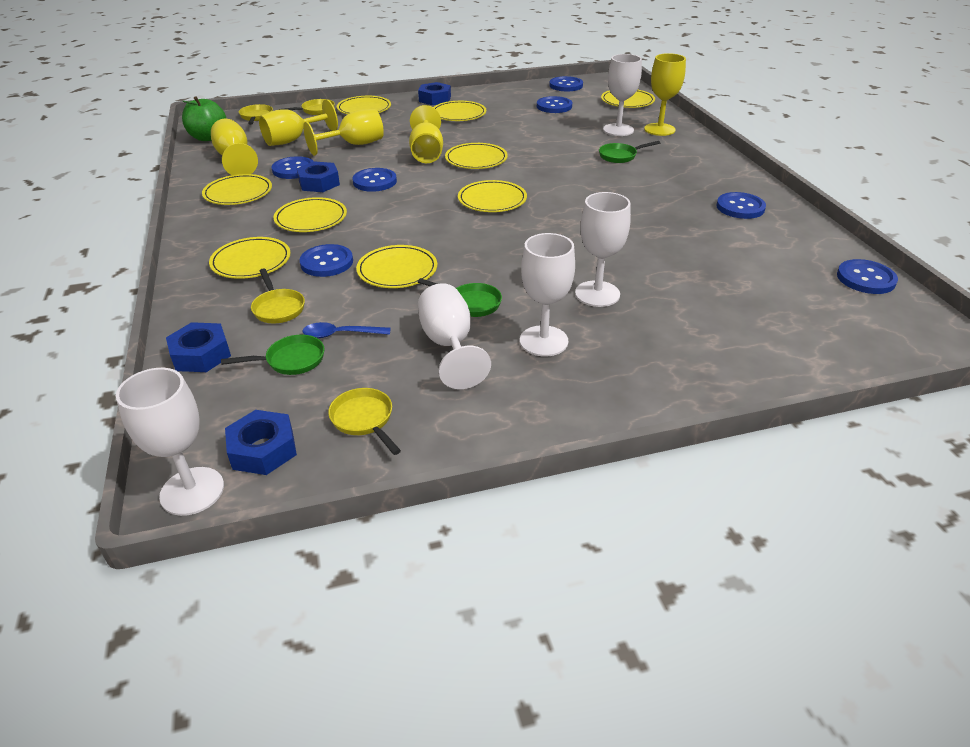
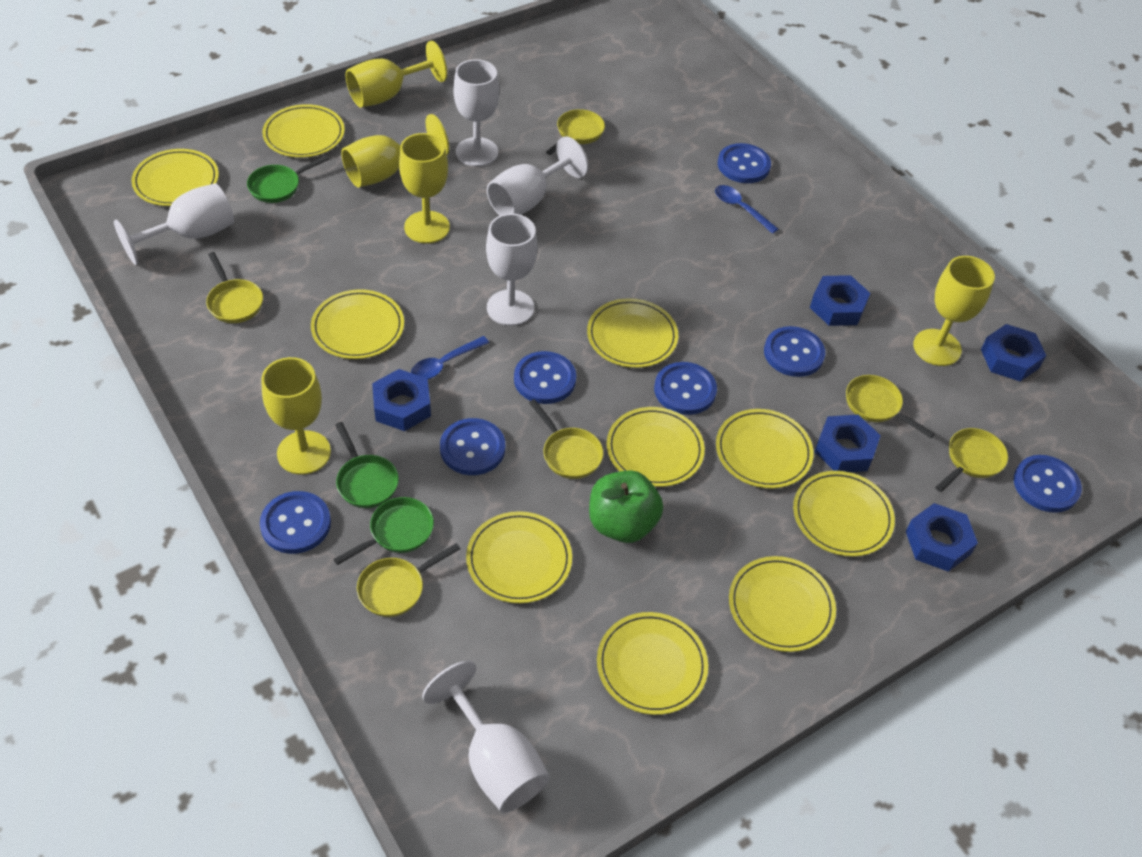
blue nut: 4 -> 5
blue spoon: 1 -> 2
yellow pan: 4 -> 6
yellow plate: 9 -> 10

